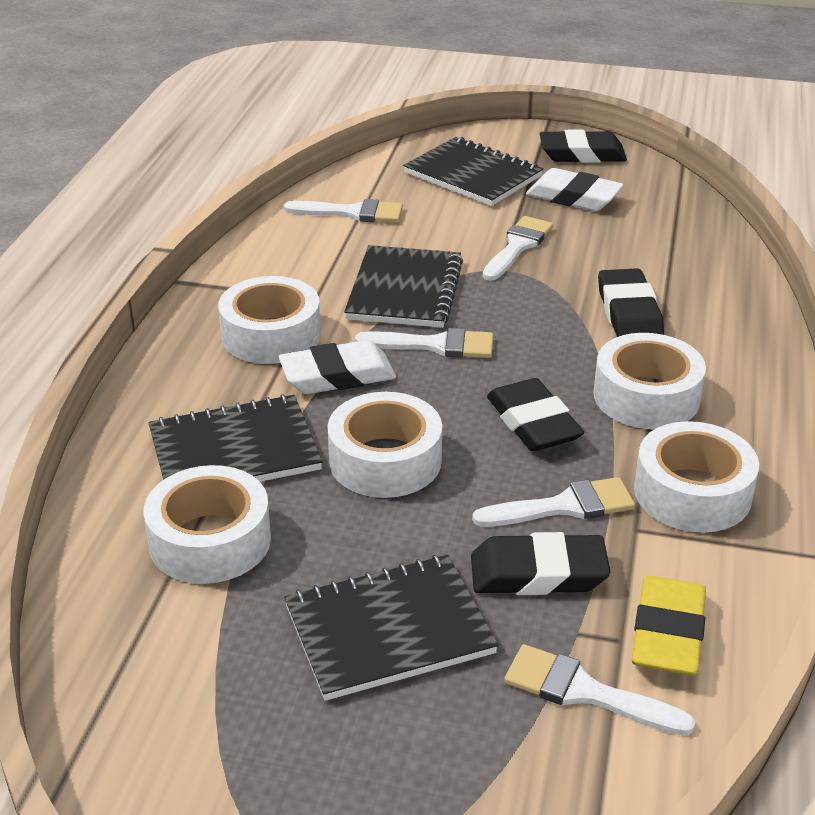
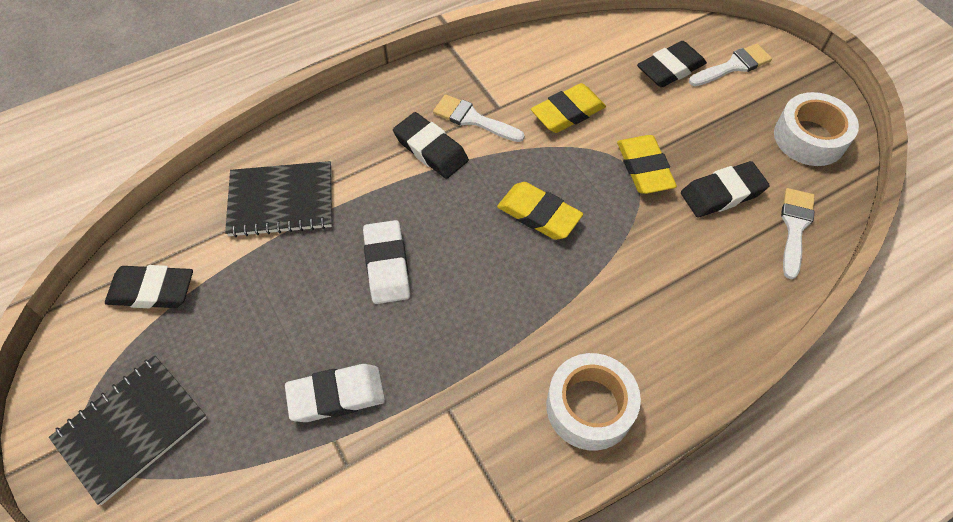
black notebook: 4 -> 2
white brush: 5 -> 3
white tape: 5 -> 2
yellow eraser: 1 -> 3

